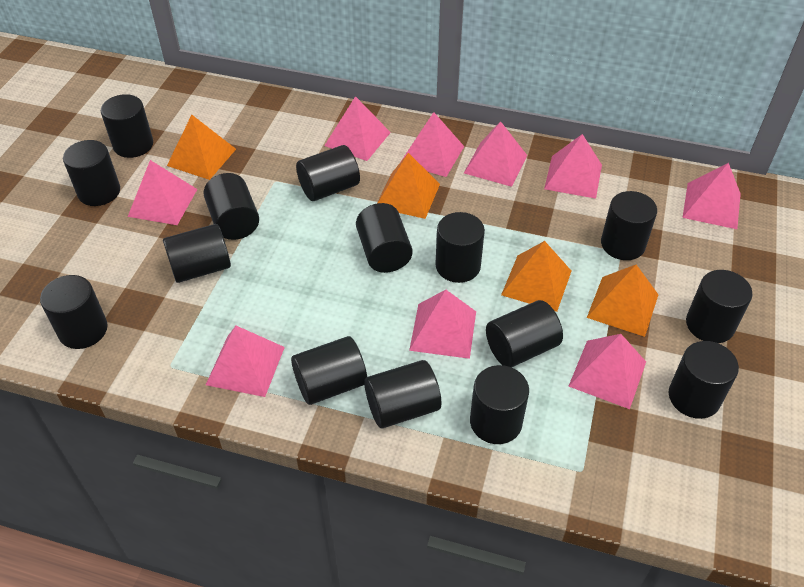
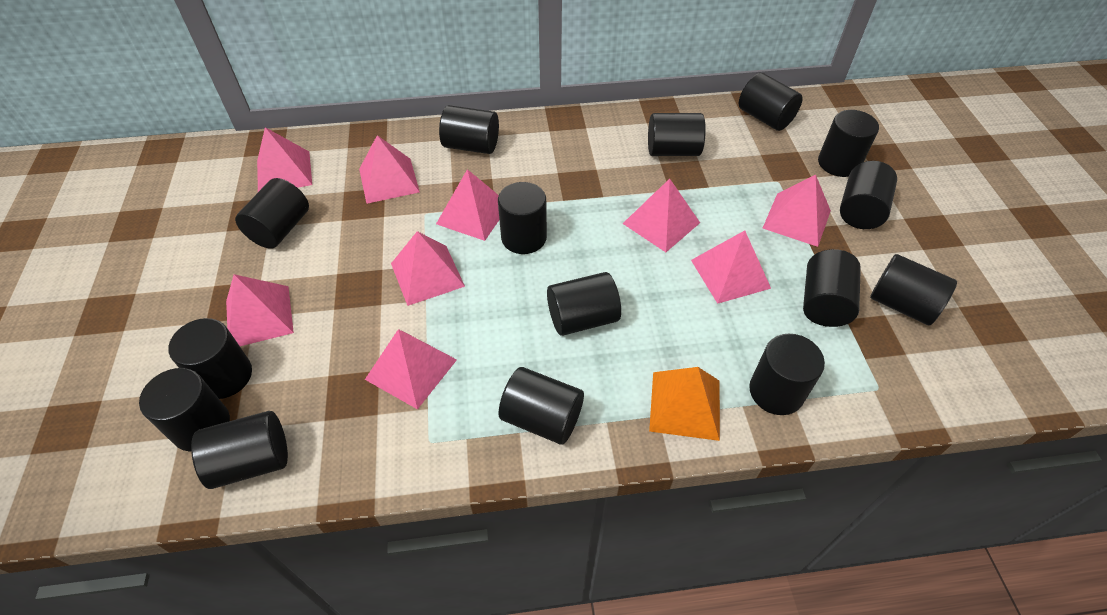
orange pyramid: 4 -> 1

